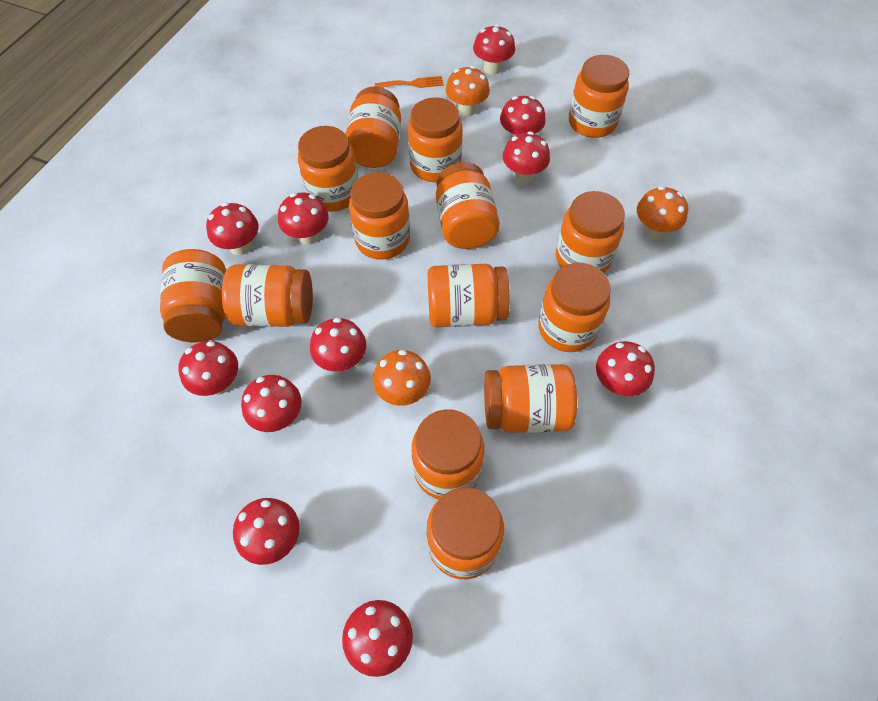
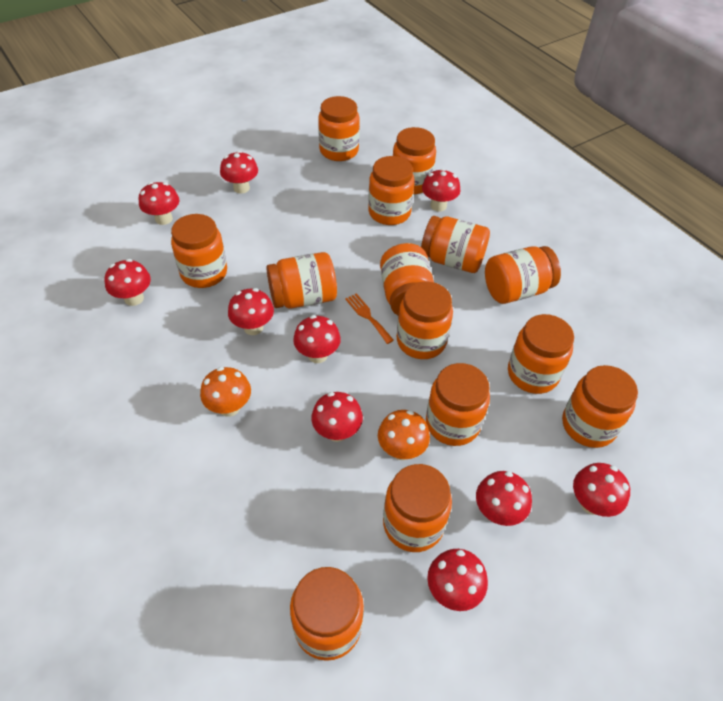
orange mushroom: 3 -> 2
red mushroom: 11 -> 10

